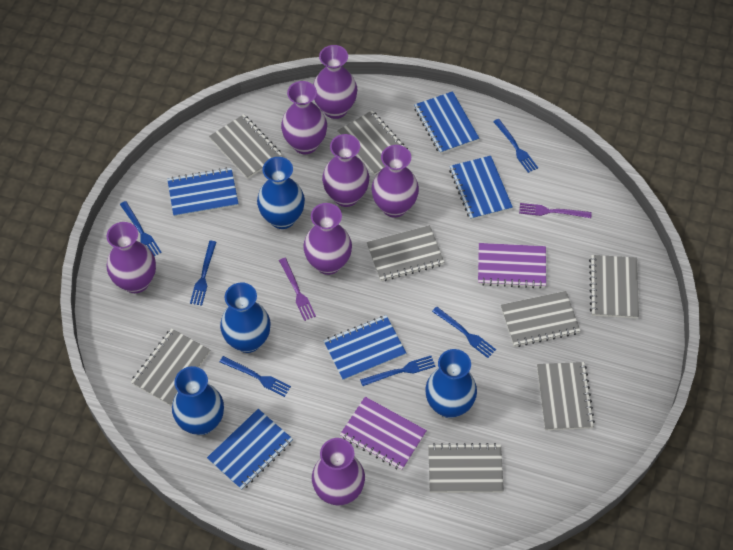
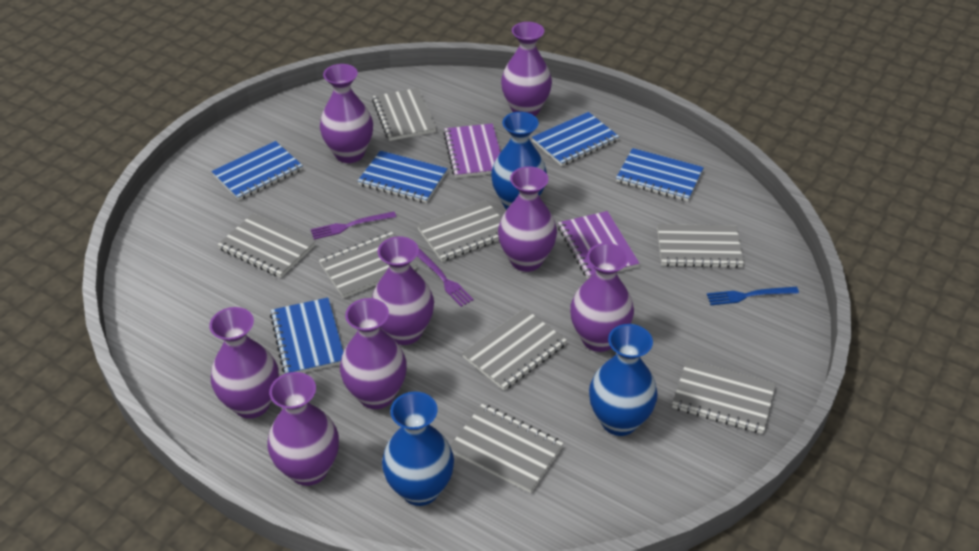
blue fork: 6 -> 1
blue vase: 4 -> 3
purple vase: 7 -> 8

